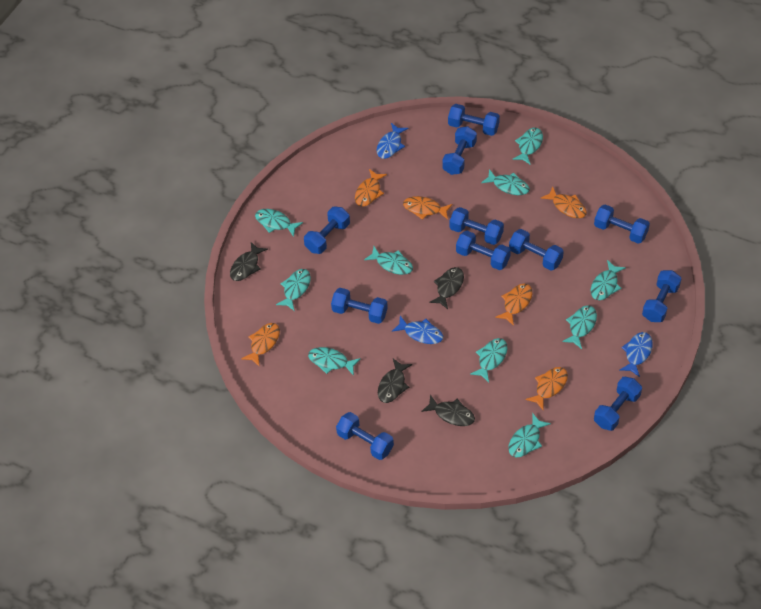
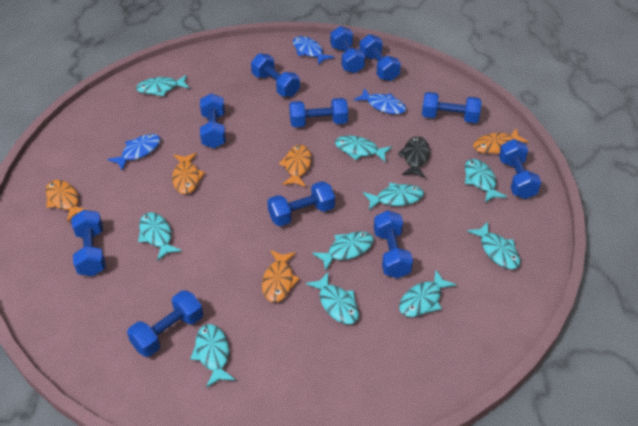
black fish: 4 -> 1
orange fish: 6 -> 5

